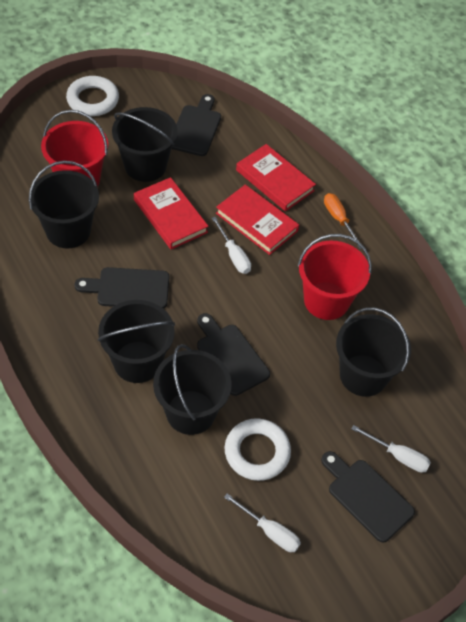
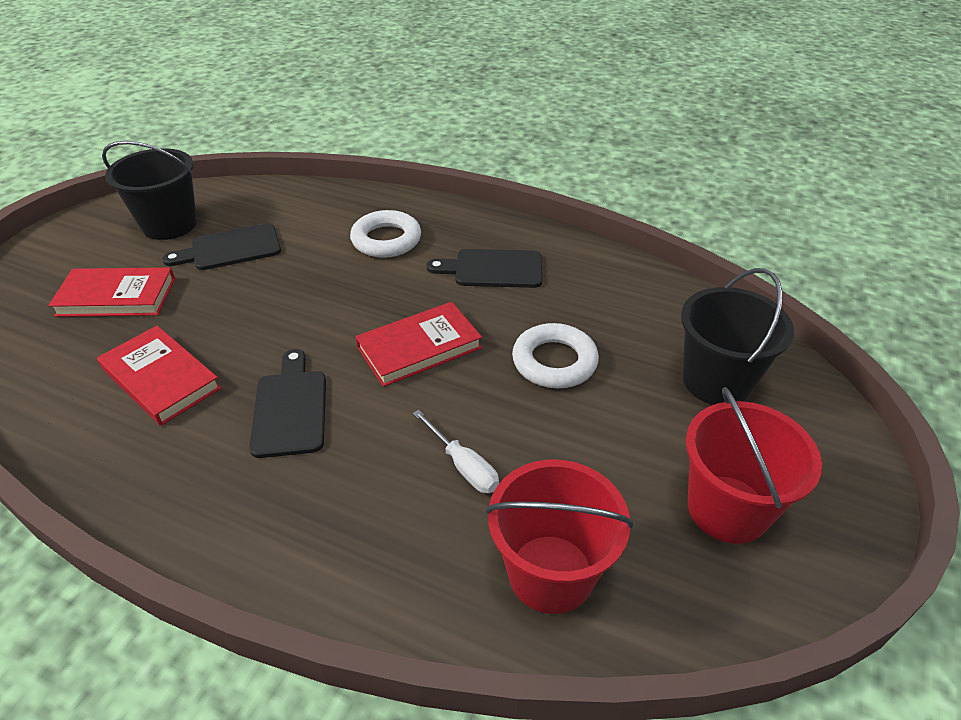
black bucket: 5 -> 2
black cutting board: 4 -> 3
orange screwdriver: 1 -> 0
white screwdriver: 3 -> 1

